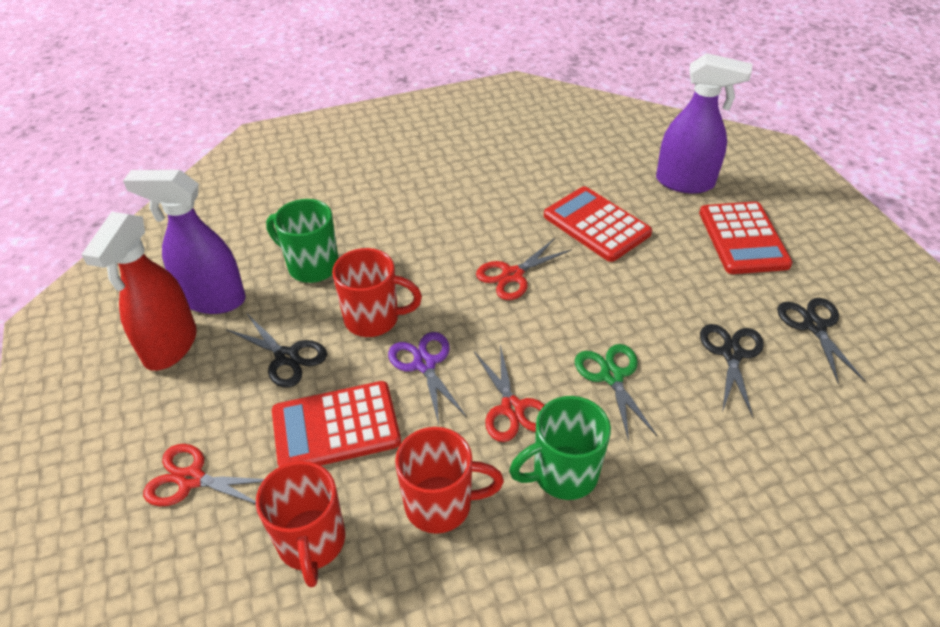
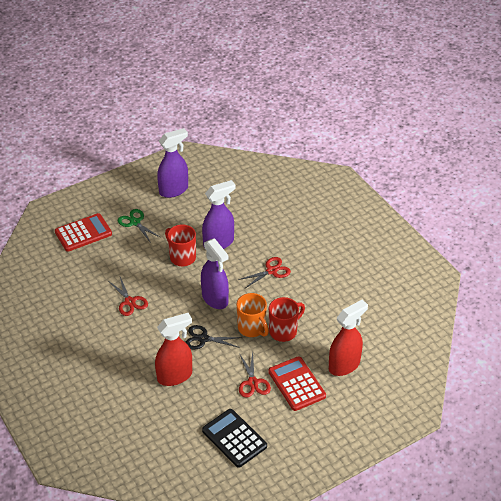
black calculator: 0 -> 1
black scissors: 3 -> 1
green mug: 2 -> 0
orange mug: 0 -> 1
purple scissors: 1 -> 0
purple spray bottle: 2 -> 3
red calculator: 3 -> 2
red mug: 3 -> 2
red spray bottle: 1 -> 2

